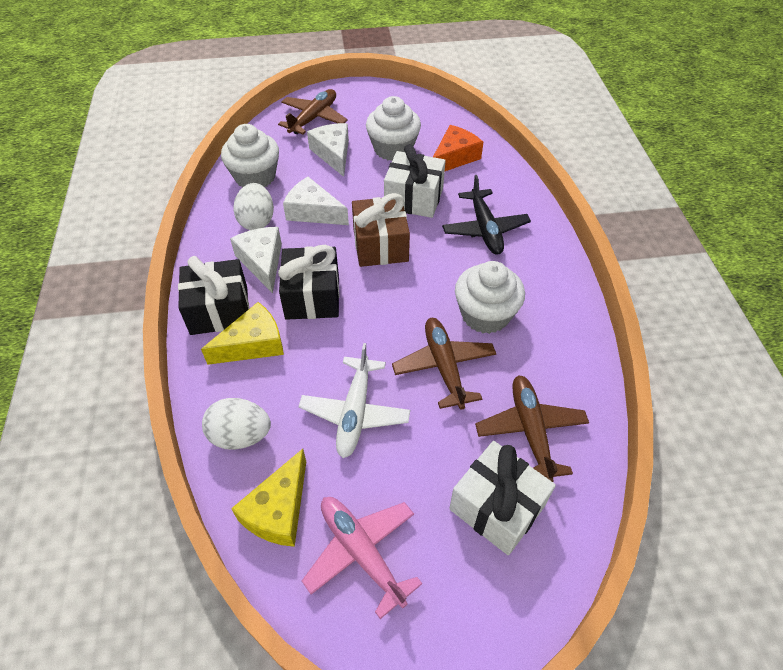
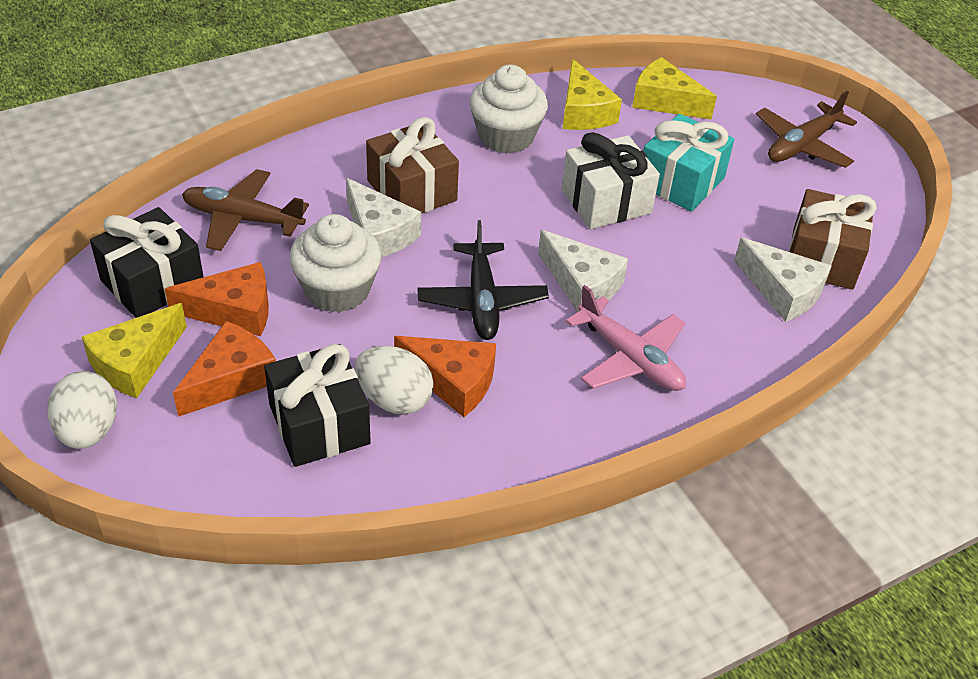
brown gift: 1 -> 2
brown plane: 3 -> 2
orange cheese: 1 -> 3
turquoise gift: 0 -> 1
white cupcake: 3 -> 2
white gift: 2 -> 1
white plane: 1 -> 0
yellow cheese: 2 -> 3

